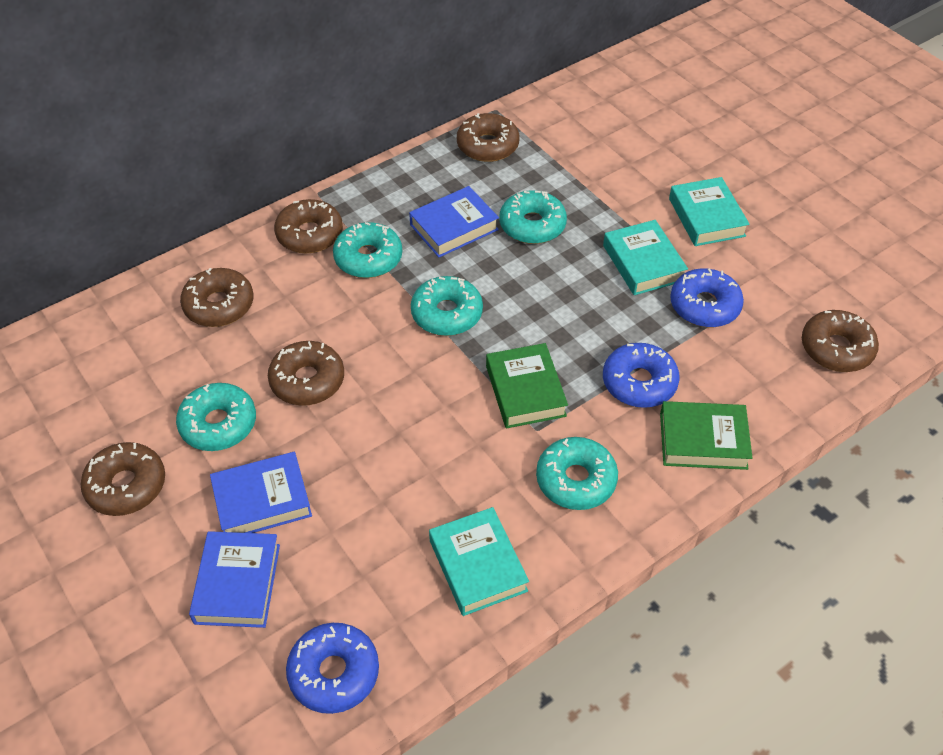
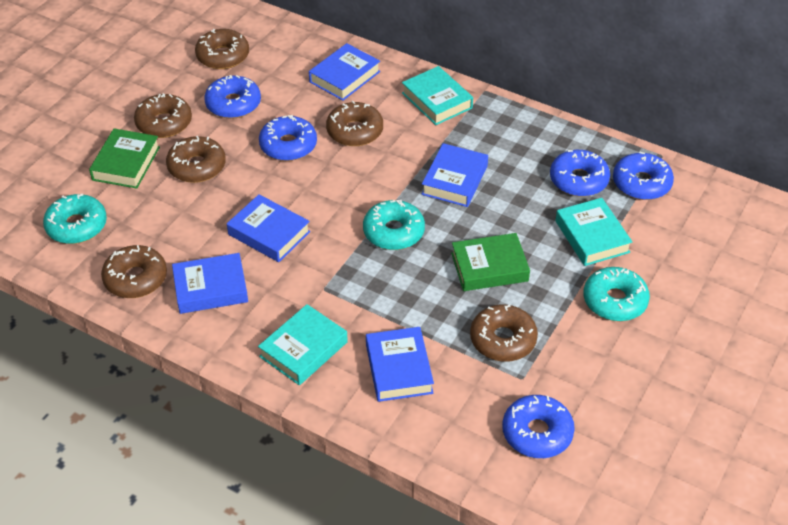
blue book: 3 -> 5
blue donut: 3 -> 5
turquoise donut: 5 -> 3

